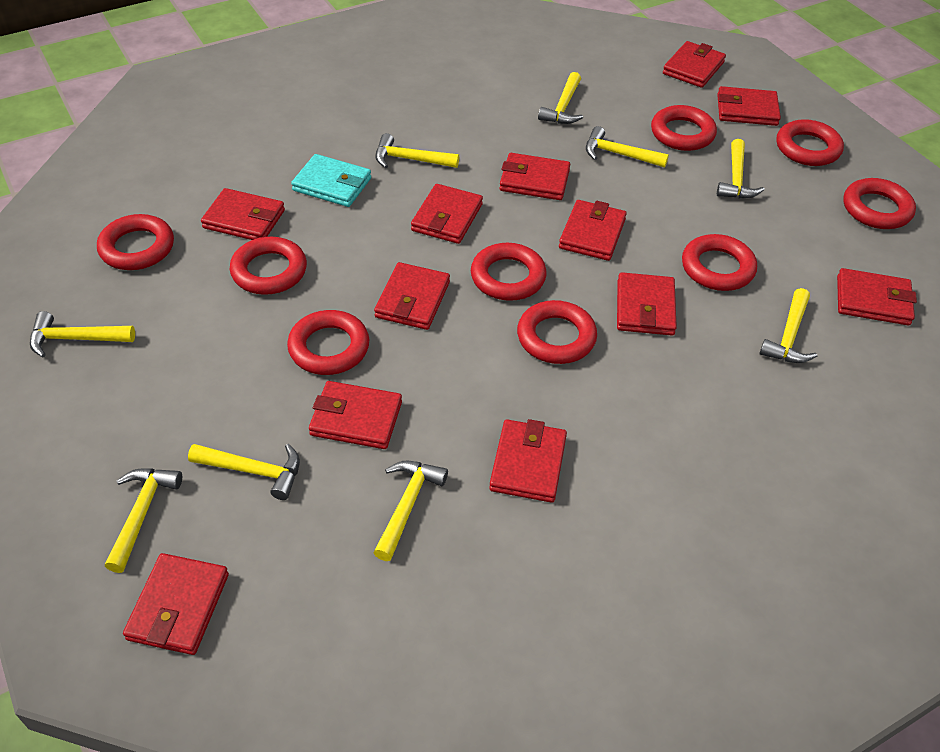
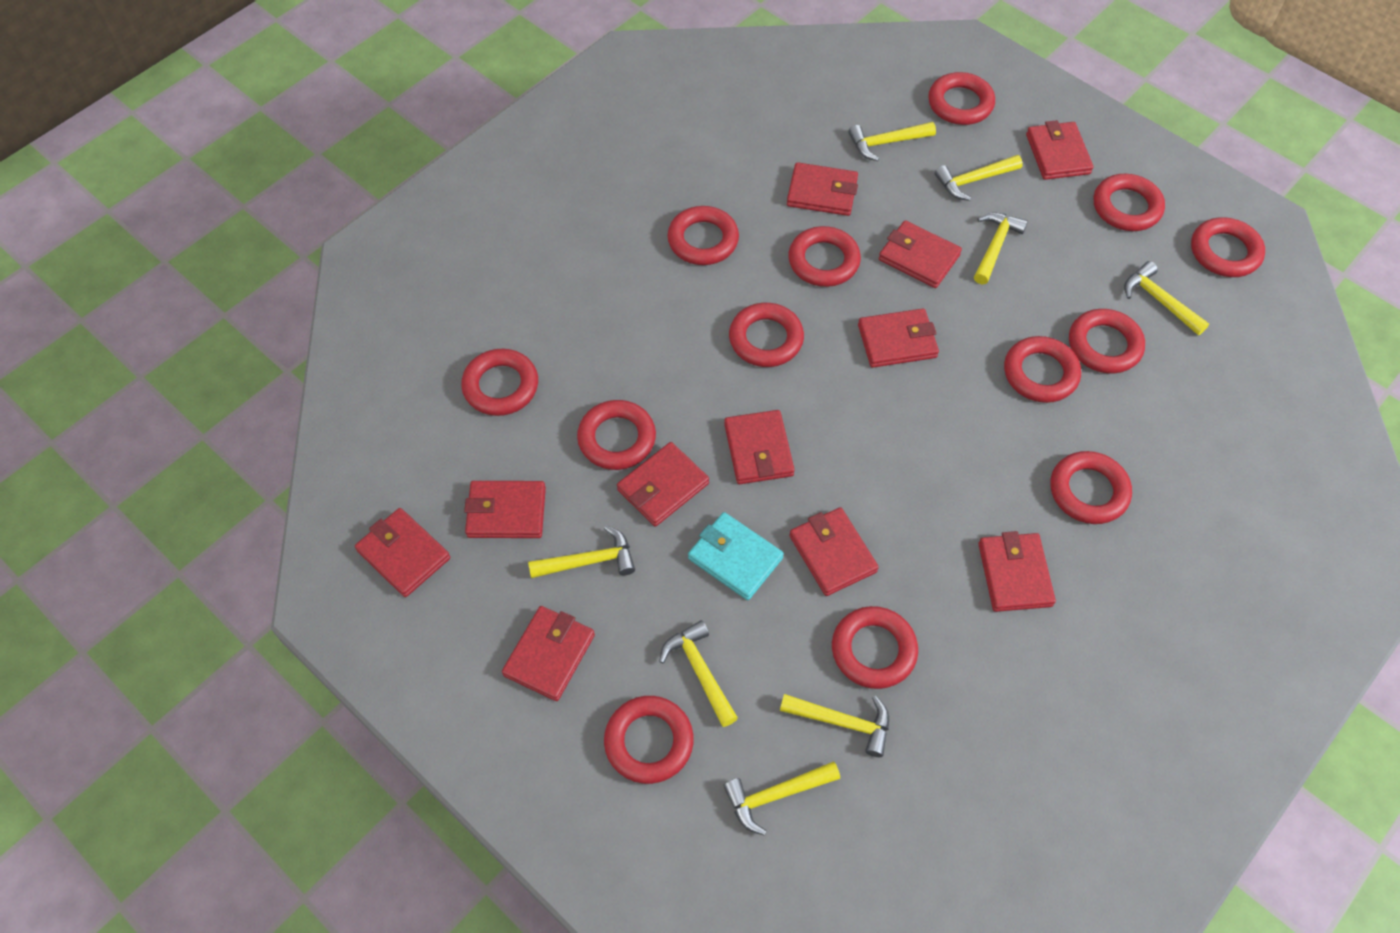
red ring: 9 -> 13
red wallet: 12 -> 11
yellow hammer: 9 -> 8

